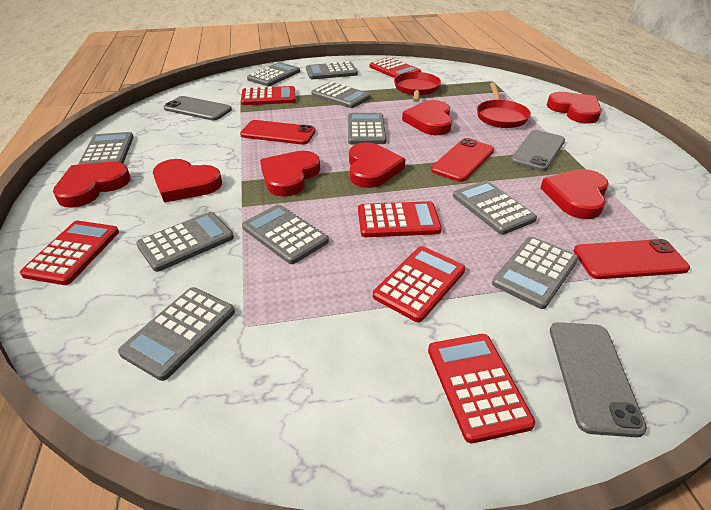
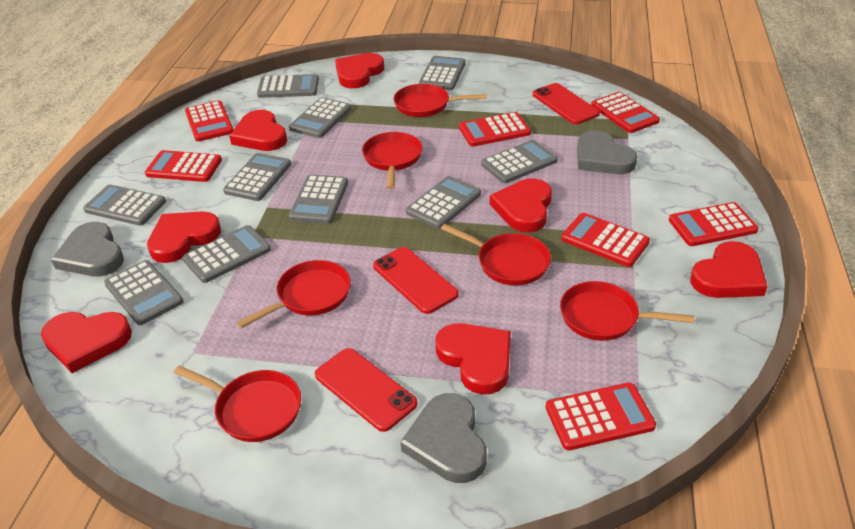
grey heart: 0 -> 3
grey phone: 3 -> 0
red calculator: 6 -> 7
red pan: 2 -> 6

